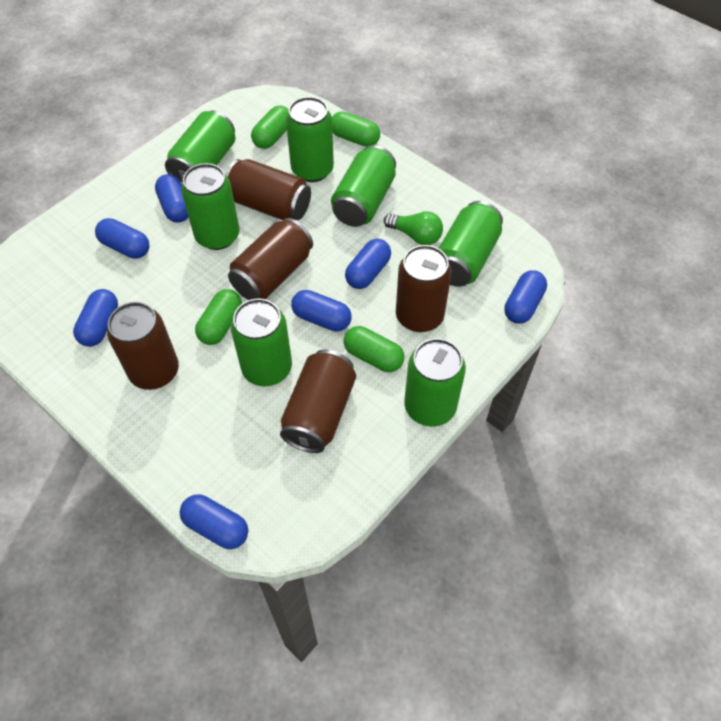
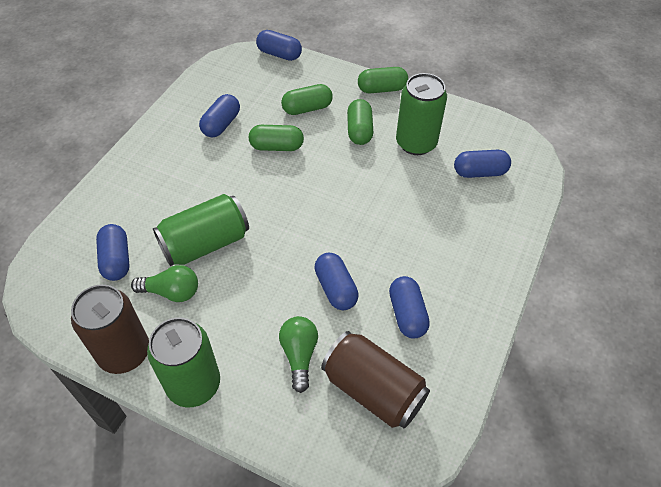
blue capsule: 7 -> 6
brown can: 5 -> 2
green can: 7 -> 3
green light bulb: 1 -> 2

